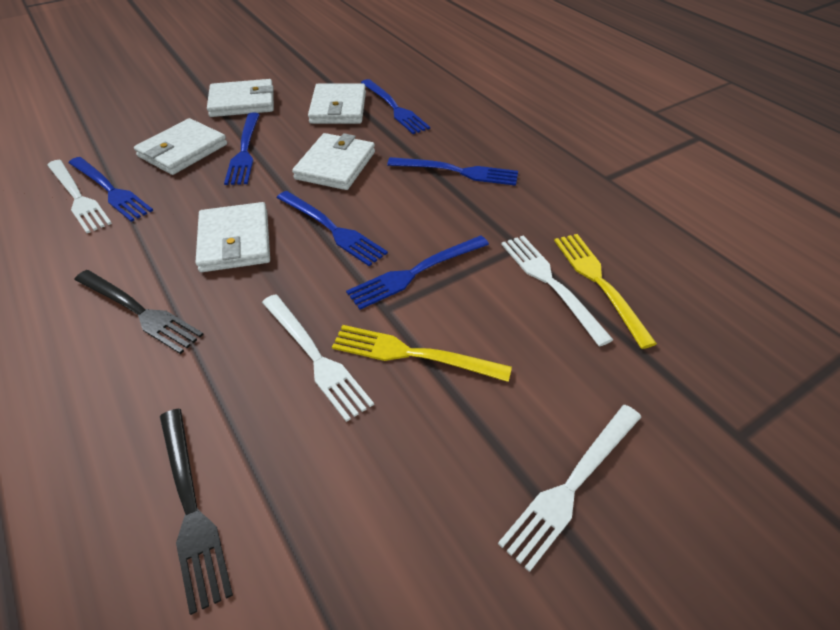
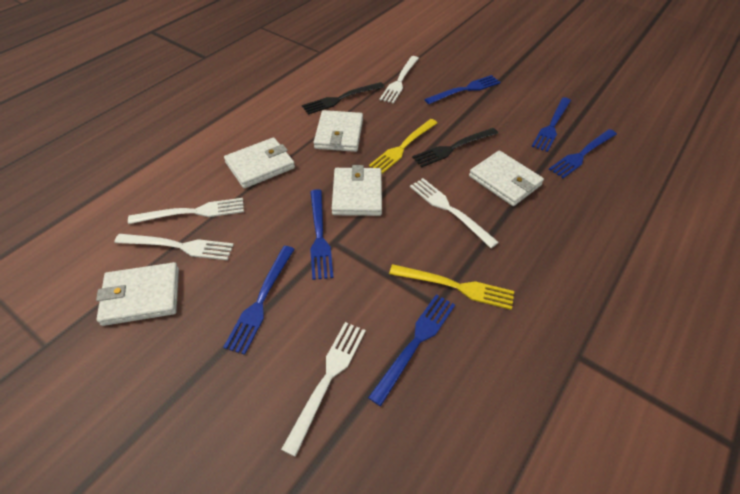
white fork: 4 -> 5

